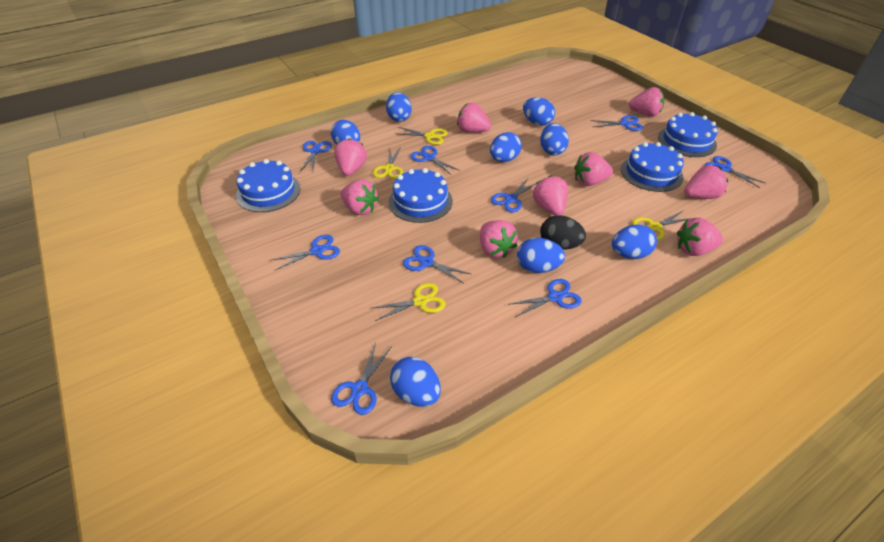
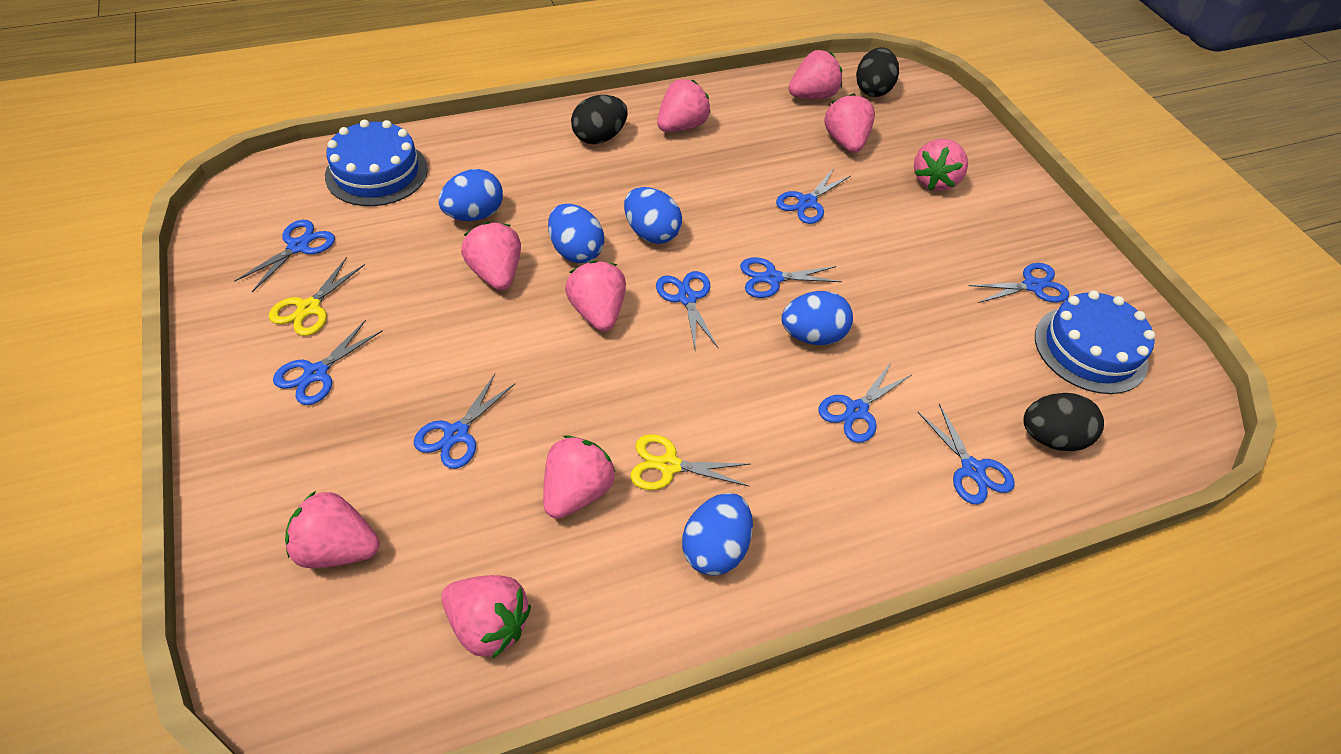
black egg: 1 -> 3
blue cake: 4 -> 2
blue egg: 8 -> 5
yellow scissors: 4 -> 2

